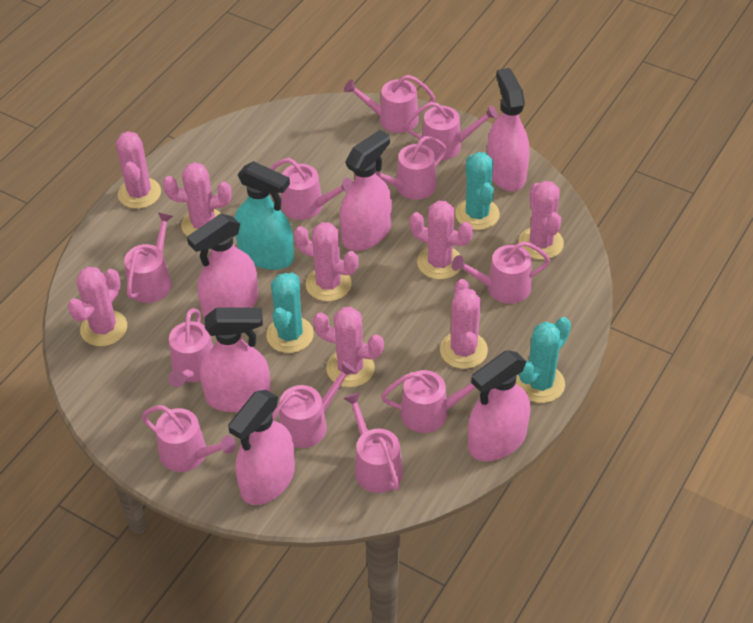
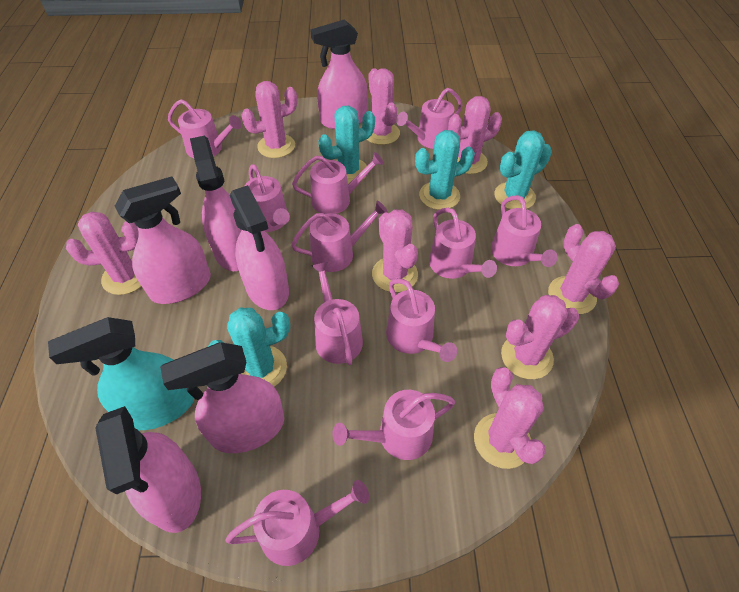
turquoise cactus: 3 -> 4

